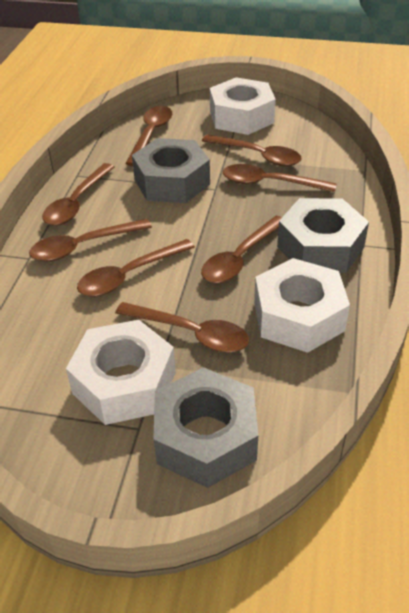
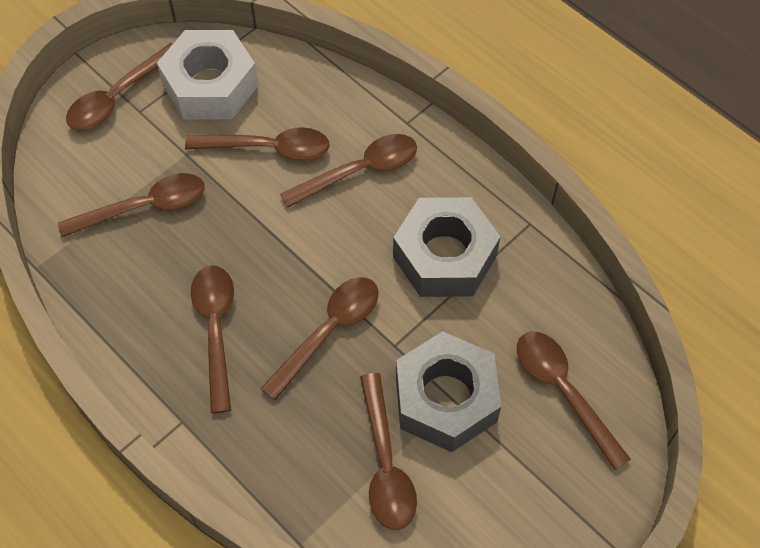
grey nut: 3 -> 2
white nut: 3 -> 1

